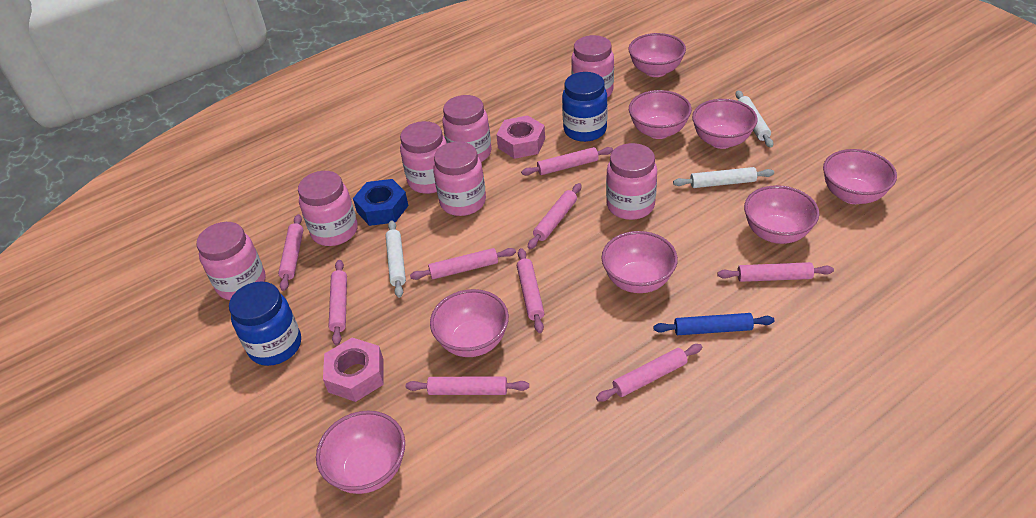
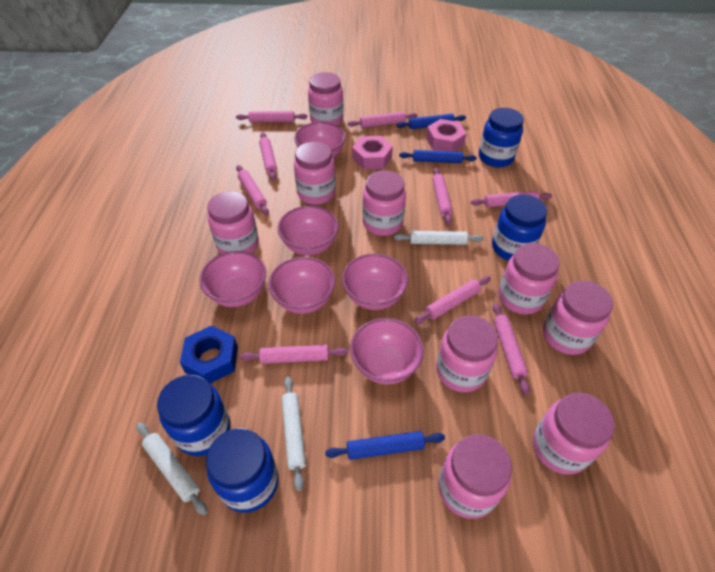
blue jar: 2 -> 4
blue rolling pin: 1 -> 3
pink bowl: 8 -> 6
pink jar: 7 -> 9

